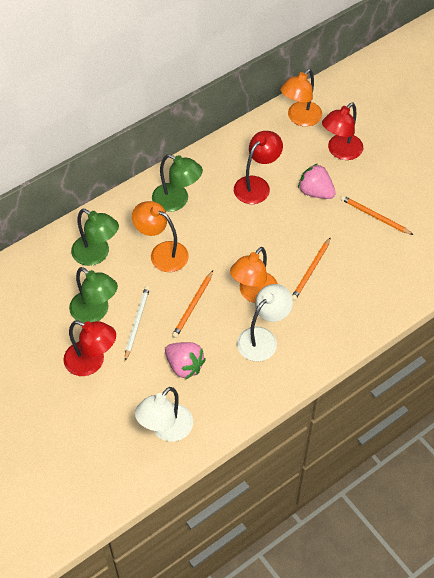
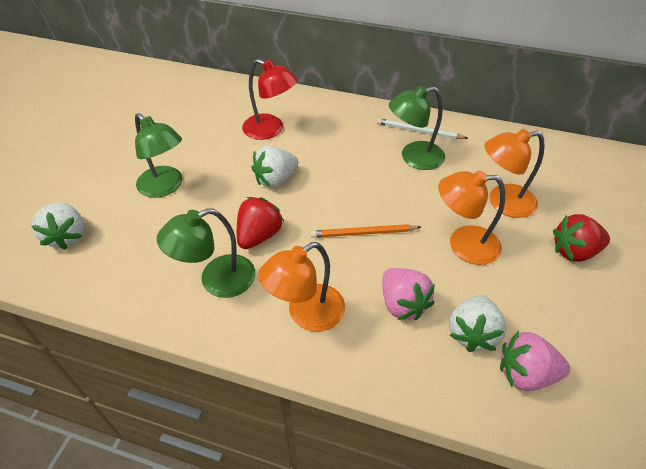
orange pencil: 3 -> 1
red lamp: 3 -> 1
red strawberry: 0 -> 2
white lamp: 2 -> 0
white strawberry: 0 -> 3

